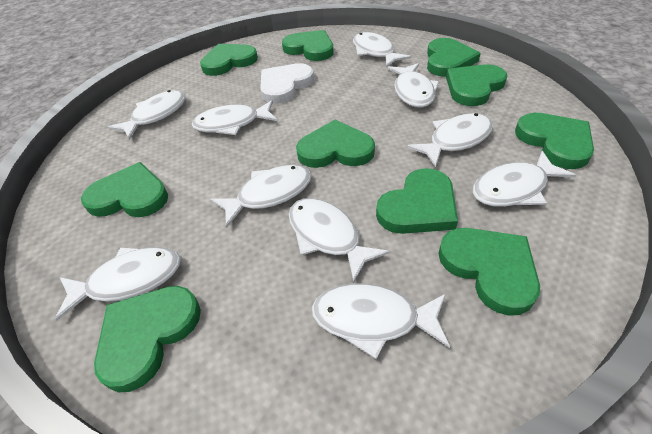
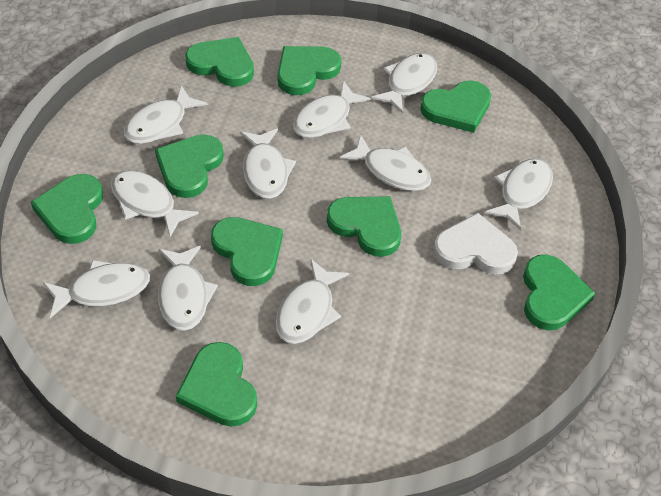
green heart: 10 -> 9

